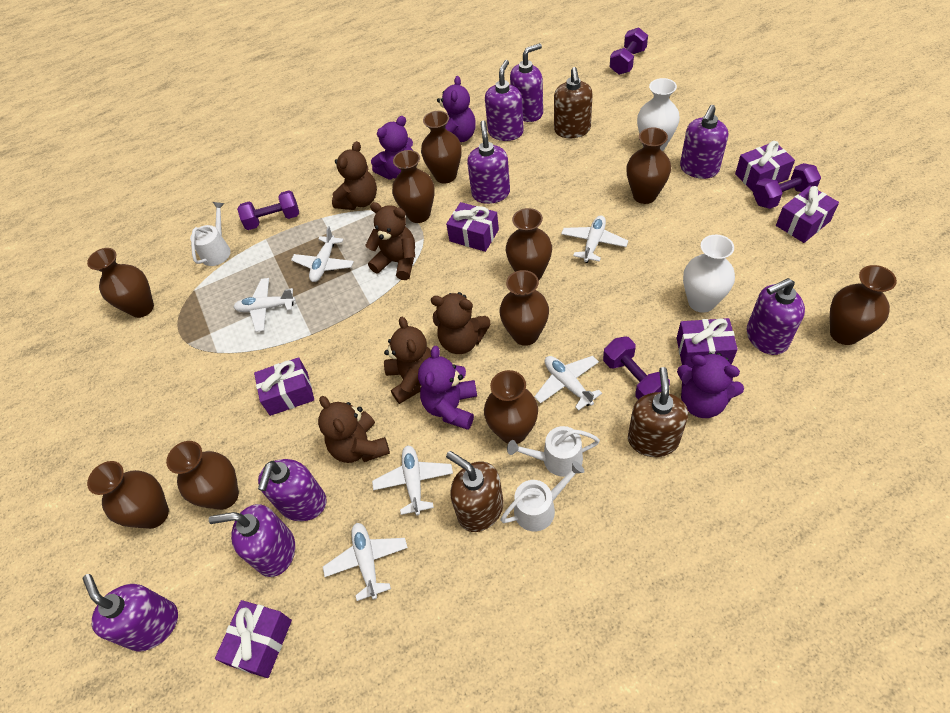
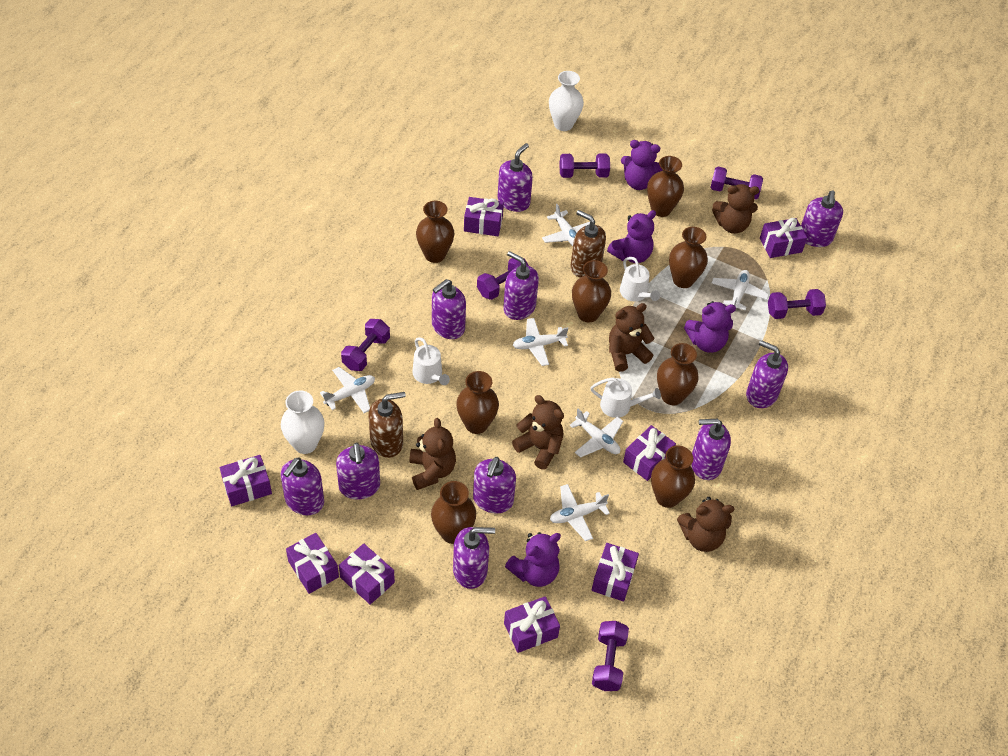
brown soap dispenser: 3 -> 2
brown vase: 10 -> 8
purple dumbbell: 4 -> 6
purple gift: 6 -> 8
purple soap dispenser: 8 -> 10

